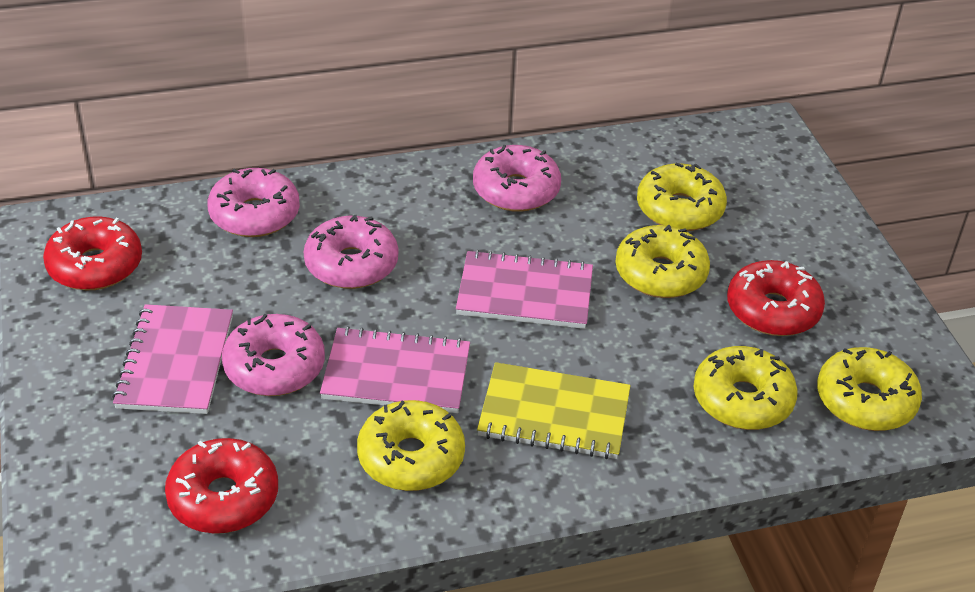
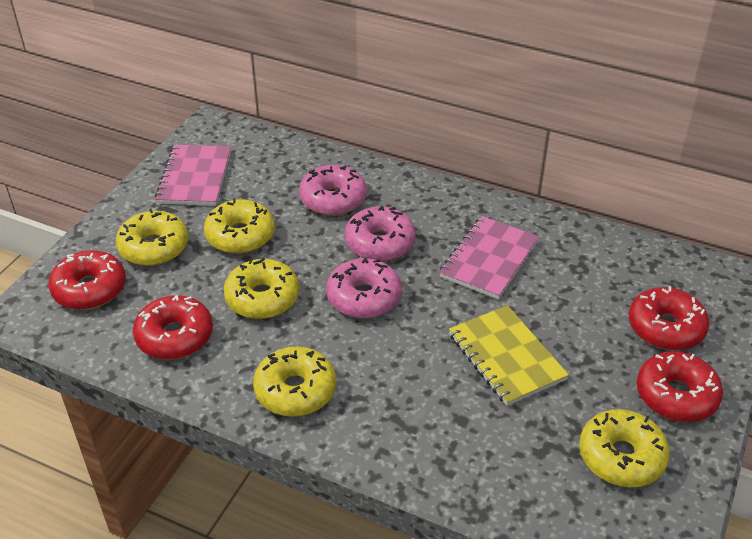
pink donut: 4 -> 3
pink notebook: 3 -> 2
red donut: 3 -> 4

